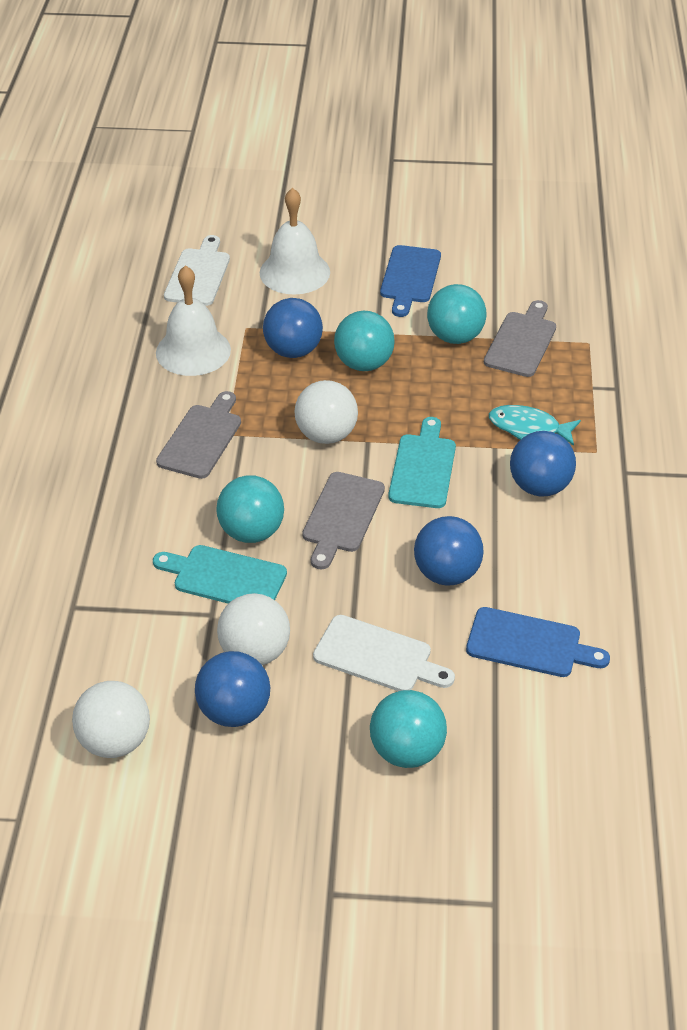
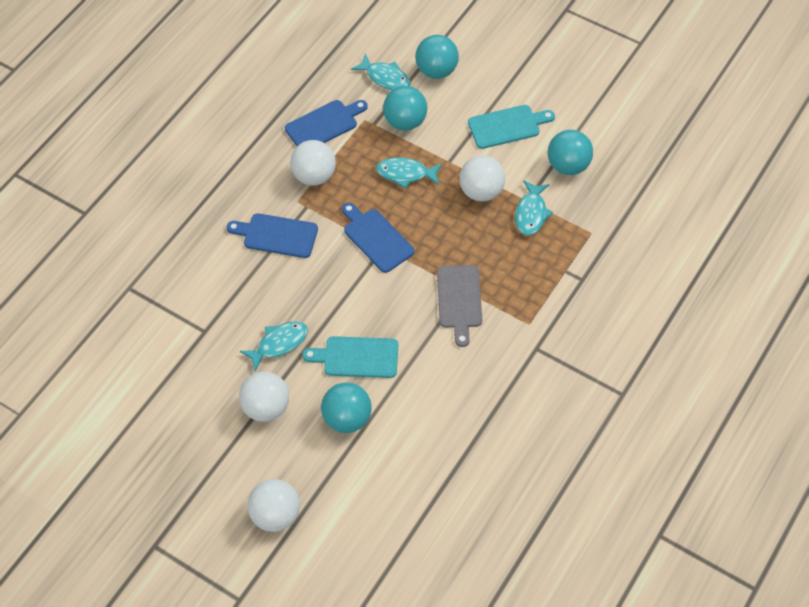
blue ball: 4 -> 0
blue cutting board: 2 -> 3
grey cutting board: 3 -> 1
turquoise fish: 1 -> 4
white ball: 3 -> 4
white bell: 2 -> 0
white cutting board: 2 -> 0

